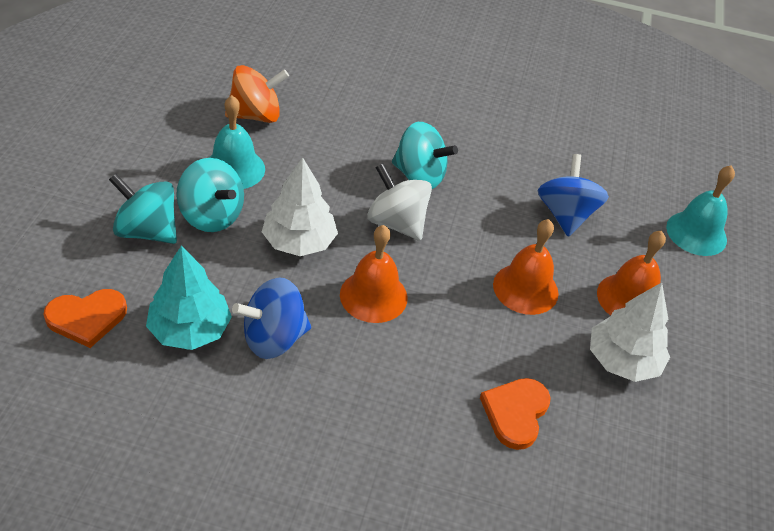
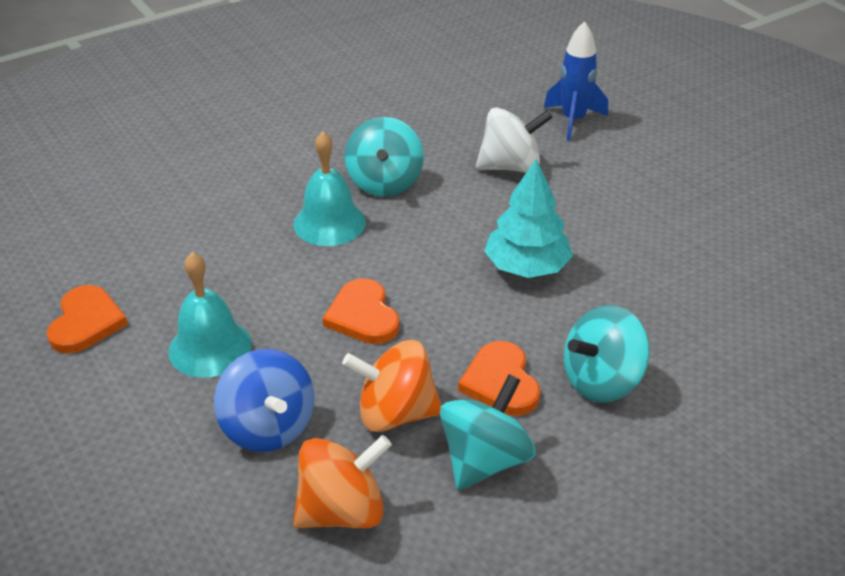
blue rocket: 0 -> 1
blue spinning top: 2 -> 1
orange bell: 3 -> 0
orange heart: 2 -> 3
orange spinning top: 1 -> 2
white tree: 2 -> 0

